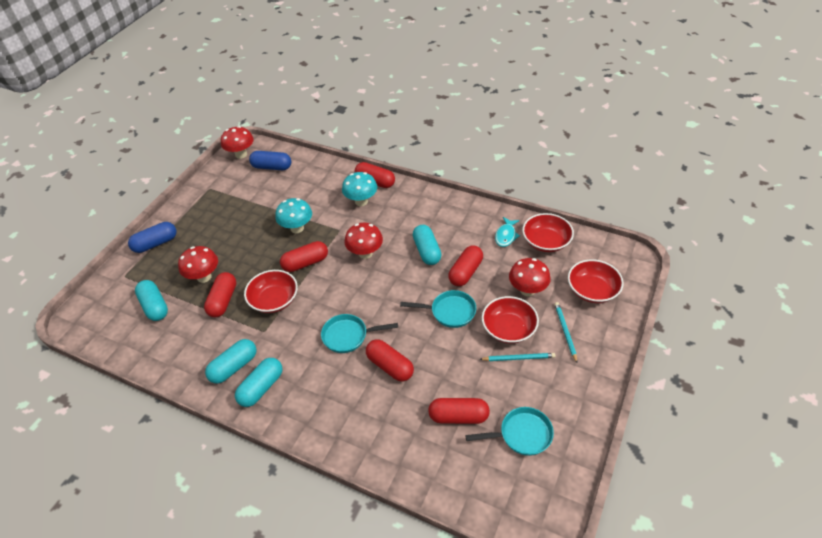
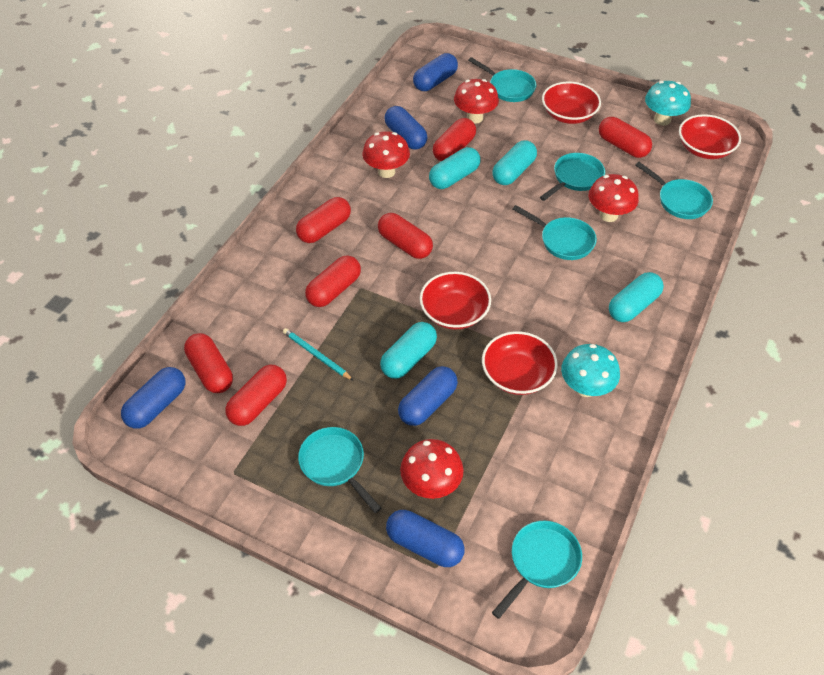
blue capsule: 2 -> 5
red capsule: 6 -> 7
turquoise fish: 1 -> 0
turquoise pan: 3 -> 6
turquoise pencil: 2 -> 1

